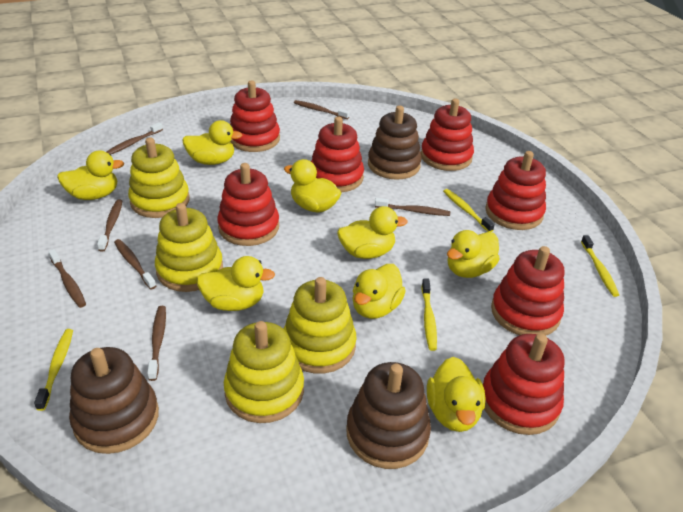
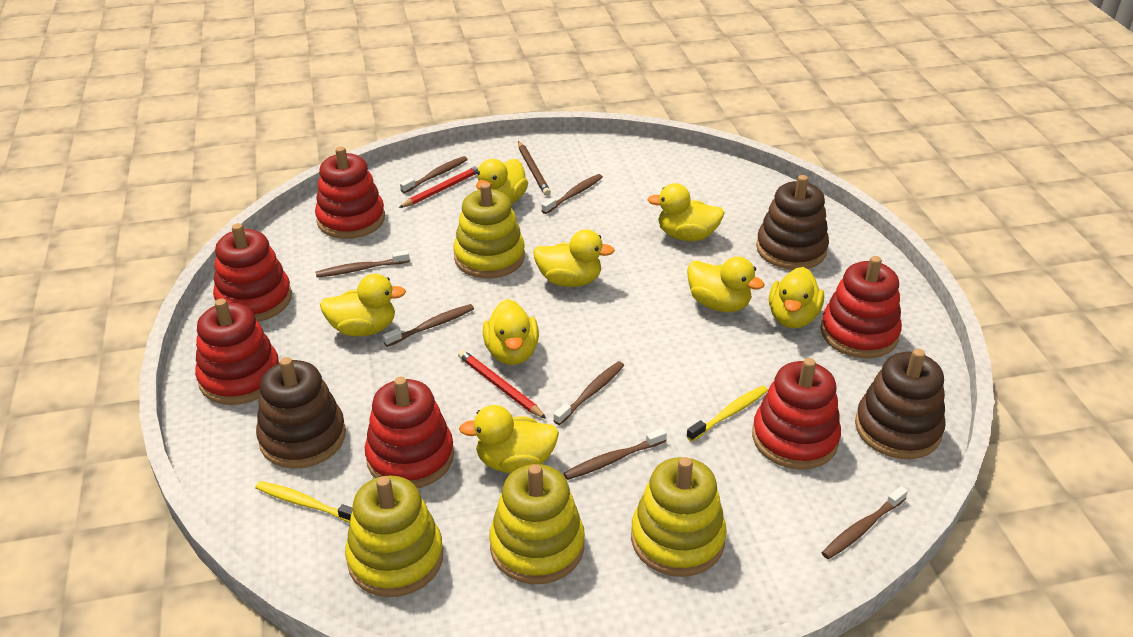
brown pencil: 0 -> 1
red pencil: 0 -> 2
red stacking toy: 7 -> 6
yellow toothbrush: 4 -> 2

